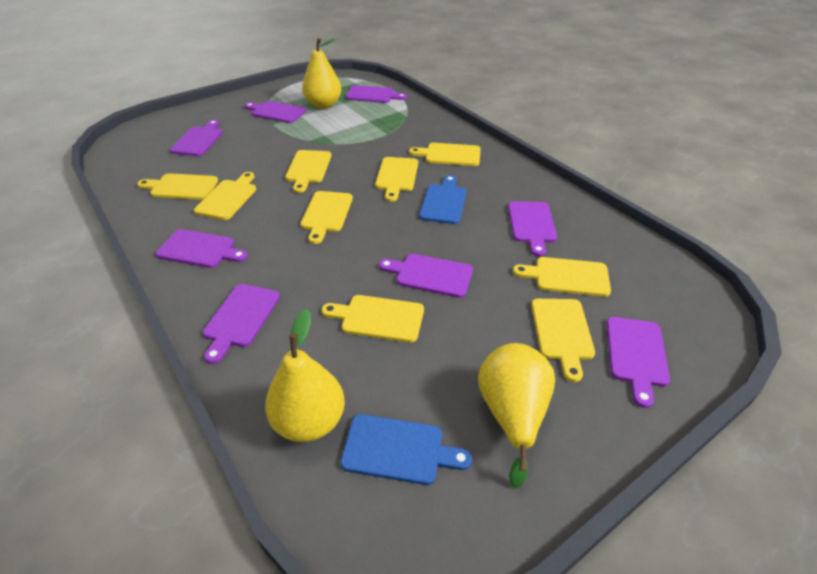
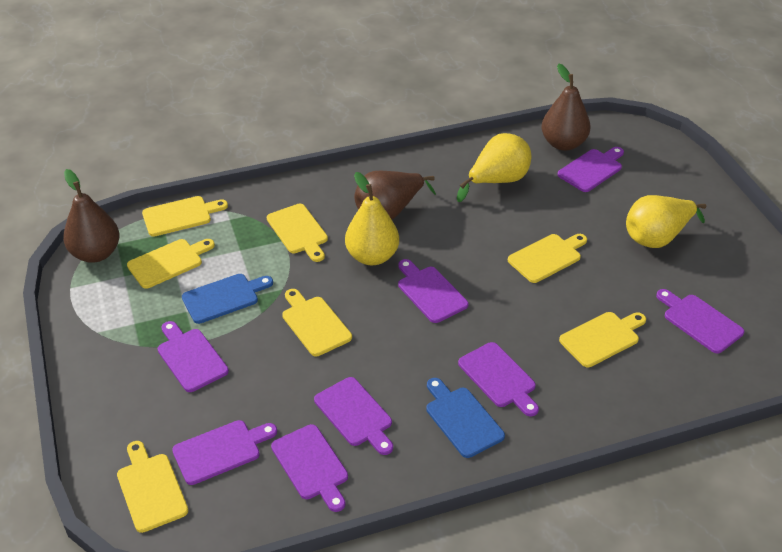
brown pear: 0 -> 3
yellow cutting board: 9 -> 7

